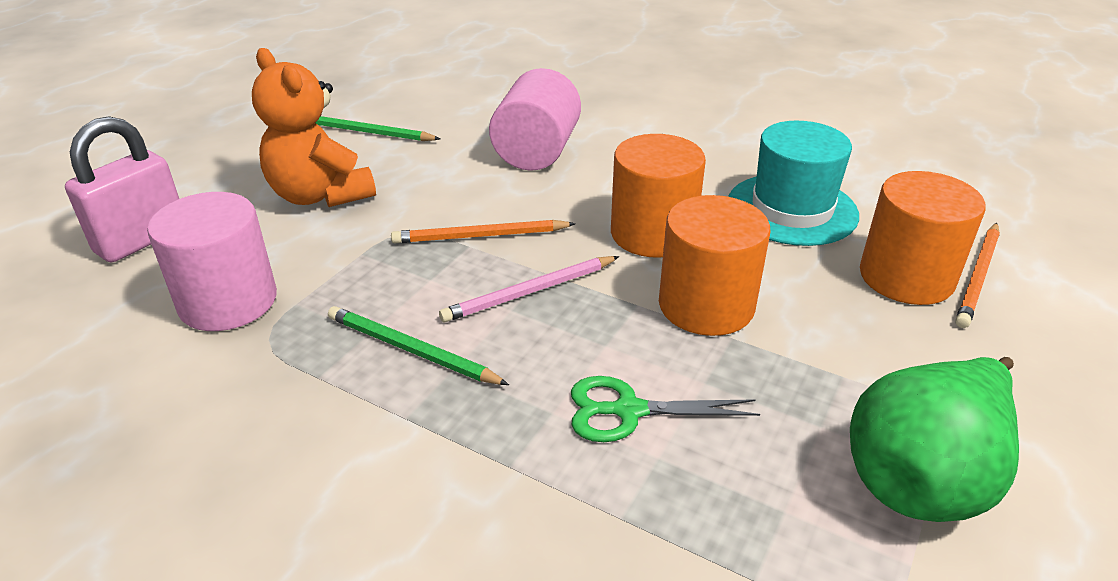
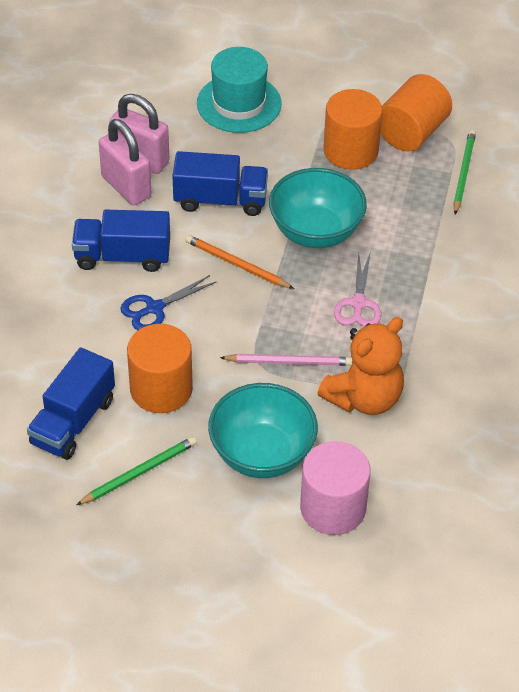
blue scissors: 0 -> 1
blue truck: 0 -> 3
green pear: 1 -> 0
green scissors: 1 -> 0
orange pencil: 2 -> 1
pink cylinder: 2 -> 1
pink padlock: 1 -> 2
pink scissors: 0 -> 1
turquoise bowl: 0 -> 2

